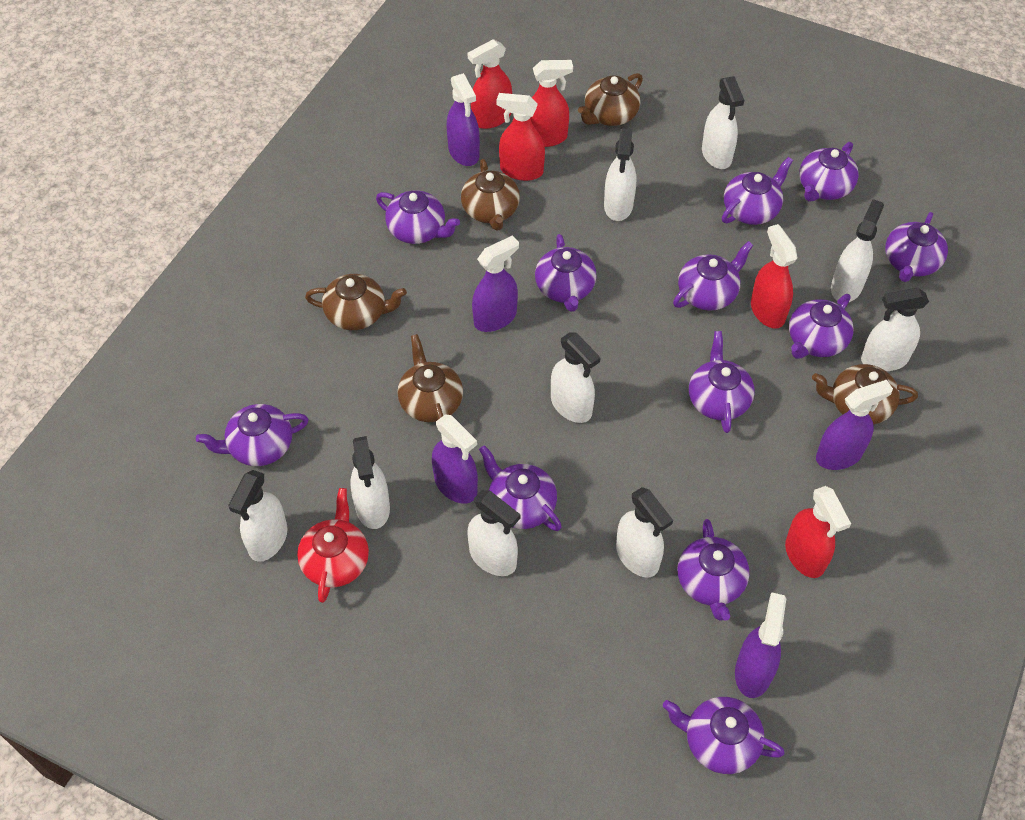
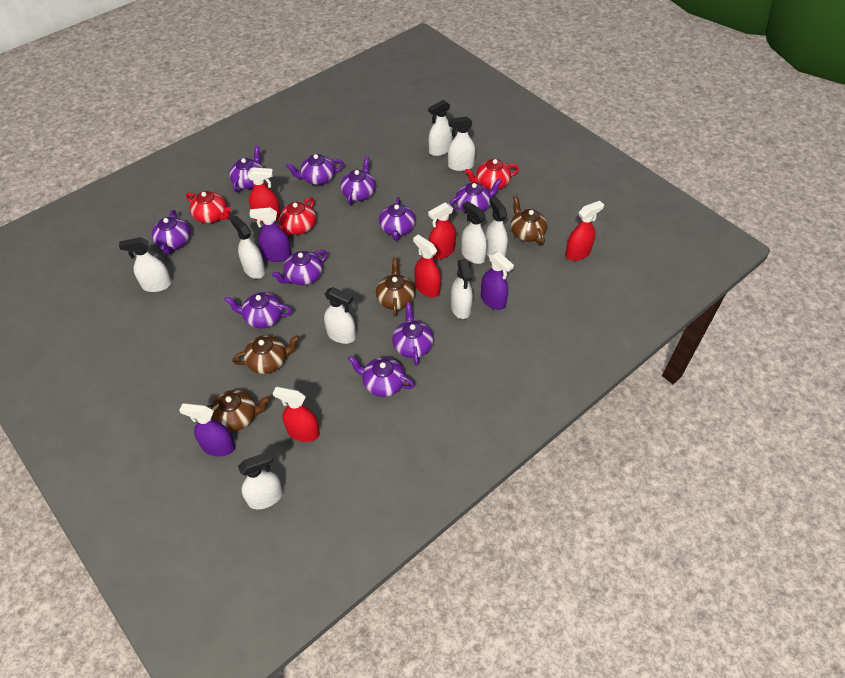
brown teapot: 5 -> 4
purple spray bottle: 5 -> 3
purple teapot: 12 -> 10
red teapot: 1 -> 3

